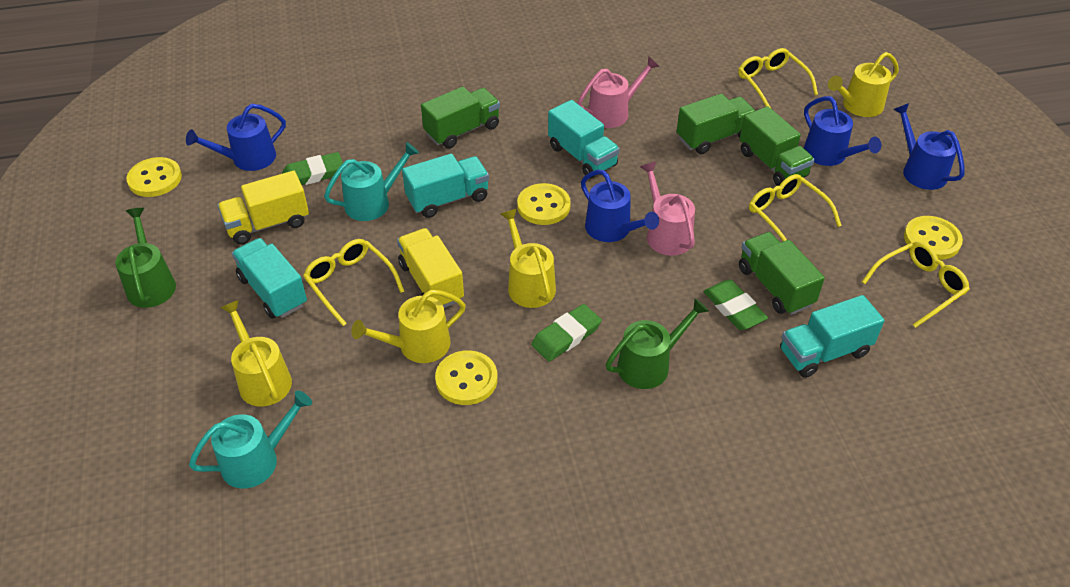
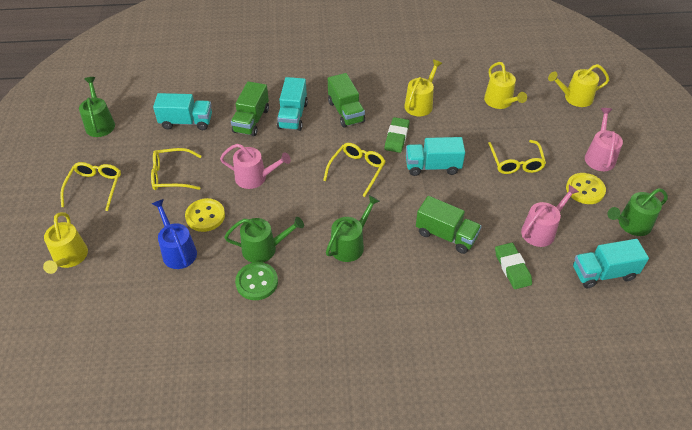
blue watering can: 4 -> 1
green button: 0 -> 1
green eraser: 3 -> 2
green truck: 4 -> 3
green watering can: 2 -> 4
pink watering can: 2 -> 3
turquoise watering can: 2 -> 0
yellow button: 4 -> 2
yellow truck: 2 -> 0

